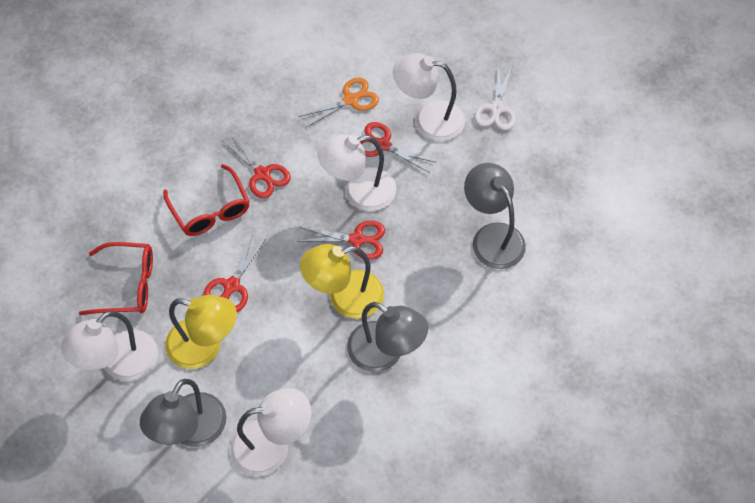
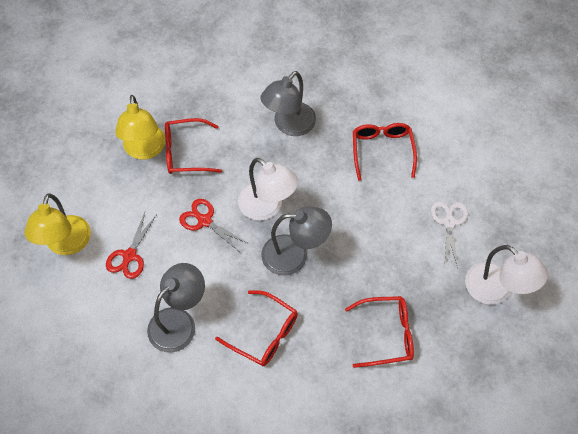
orange scissors: 1 -> 0
red glasses: 2 -> 4
red scissors: 4 -> 2
white lamp: 4 -> 2

